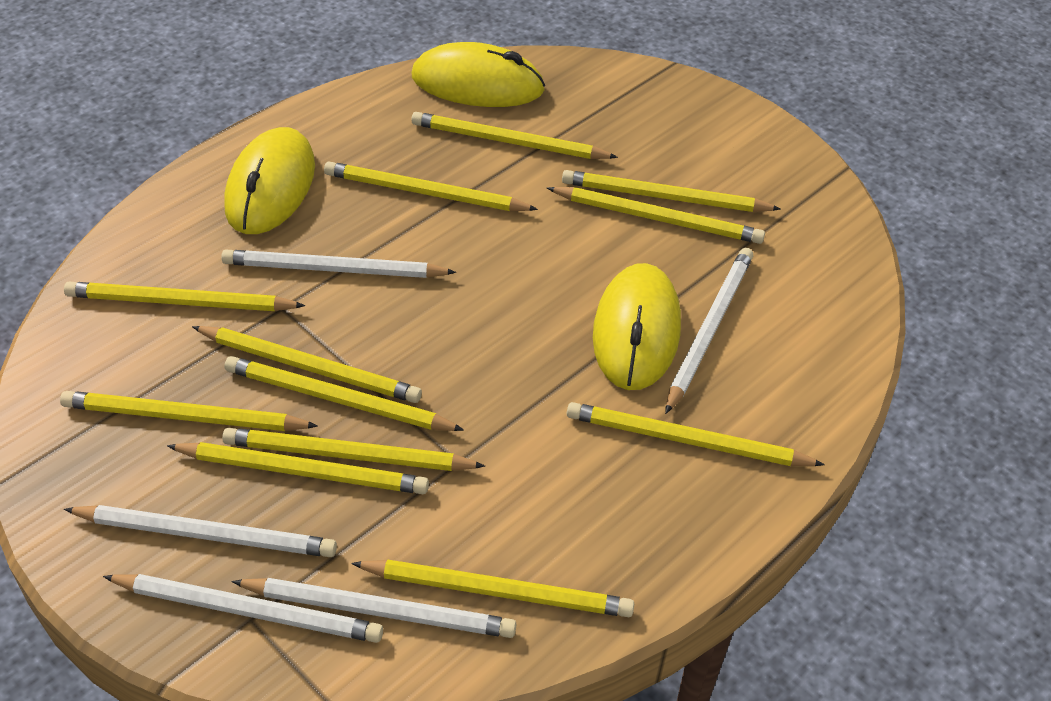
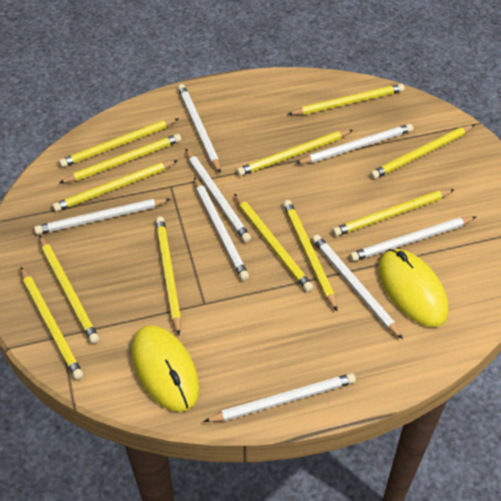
white pencil: 5 -> 8
yellow mouse: 3 -> 2

